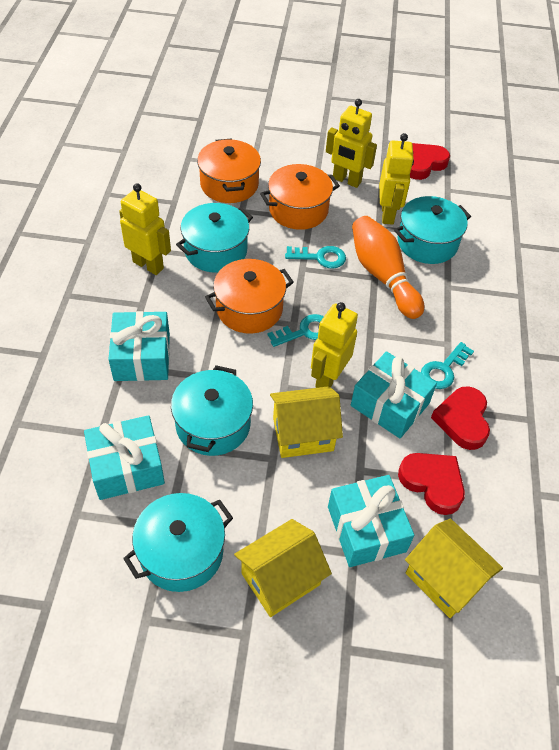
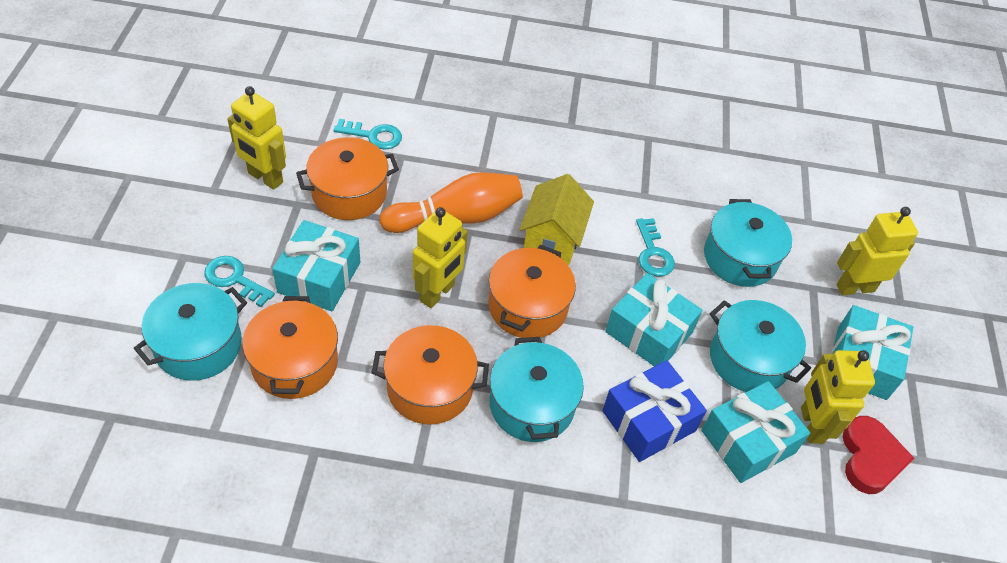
blue gift: 0 -> 1
orange pot: 3 -> 4
red heart: 3 -> 1
yellow house: 3 -> 1

